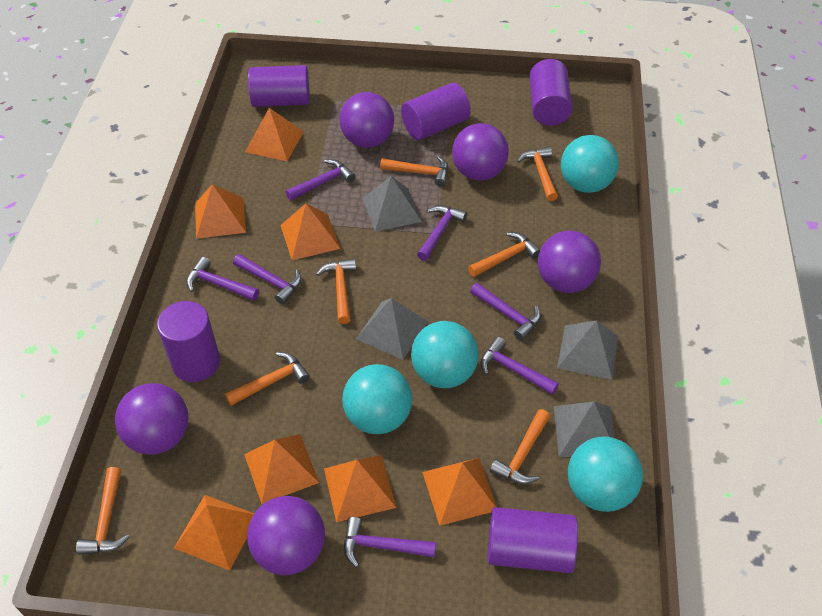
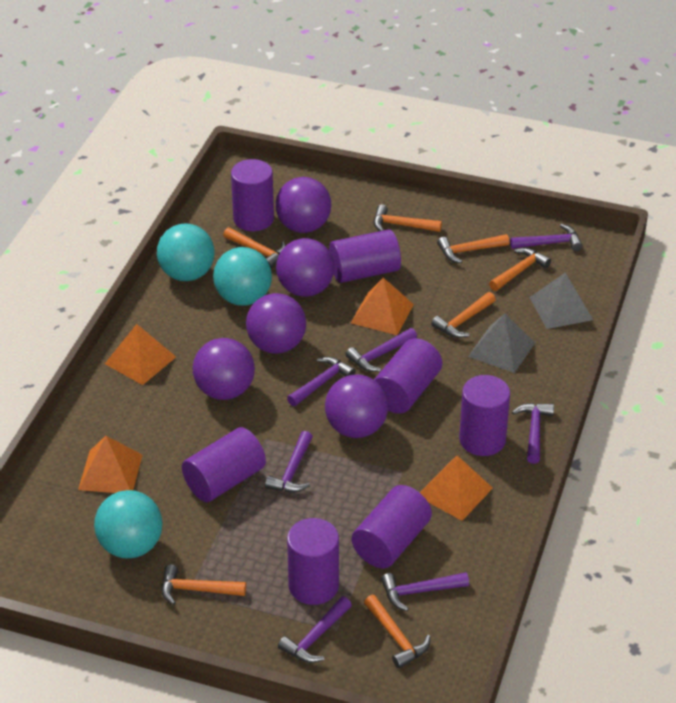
grey pyramid: 4 -> 2
orange pyramid: 7 -> 4
purple cylinder: 5 -> 7
turquoise ball: 4 -> 3

